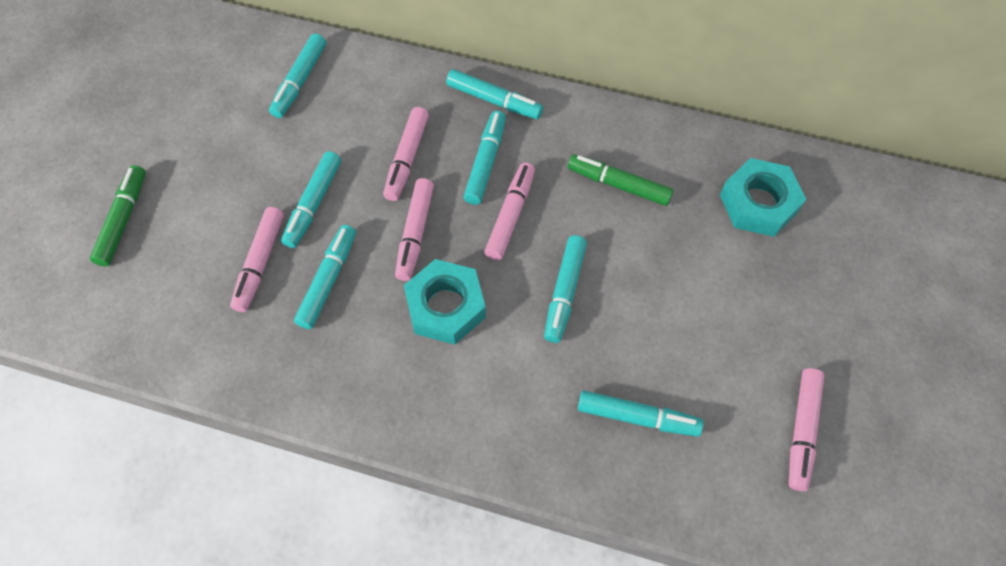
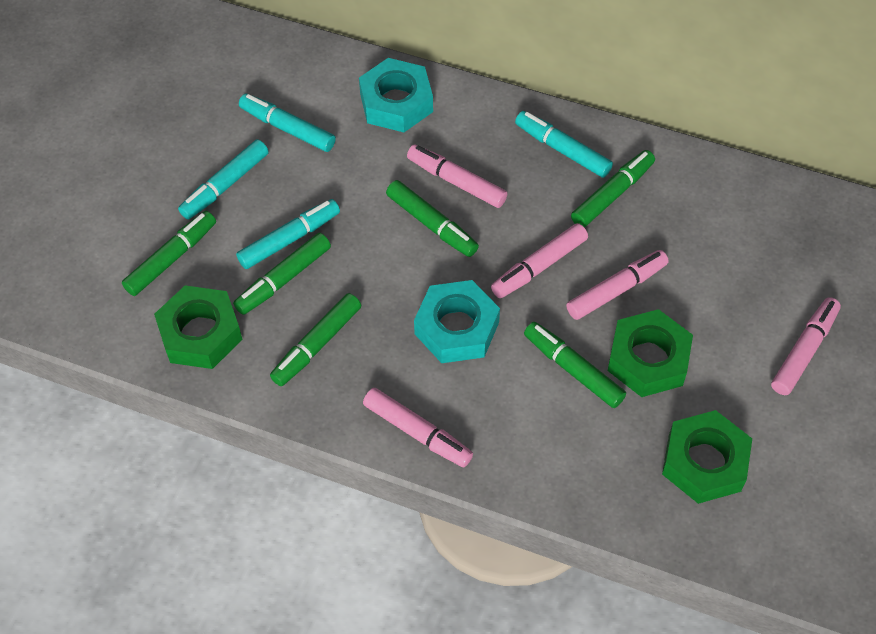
green marker: 2 -> 6
green nut: 0 -> 3
turquoise marker: 7 -> 4

